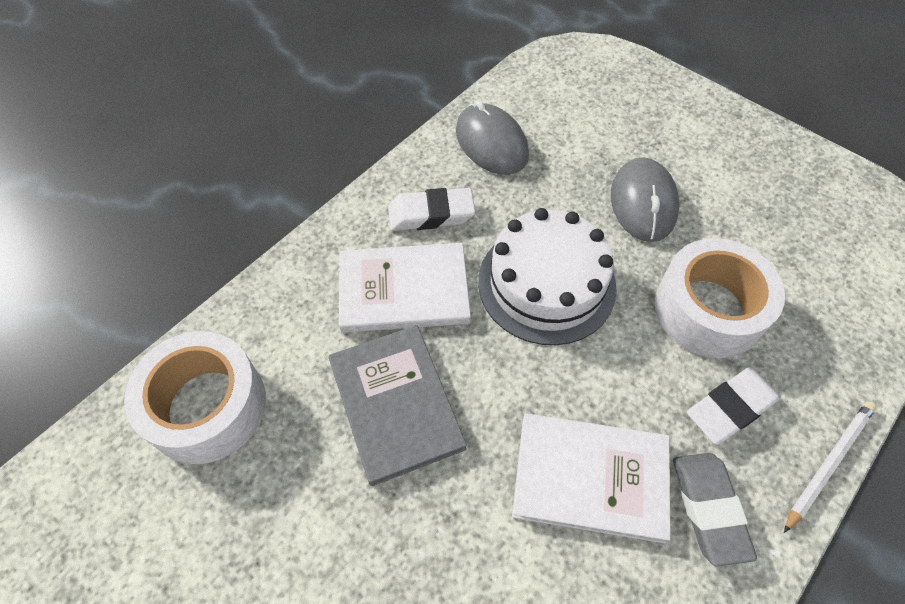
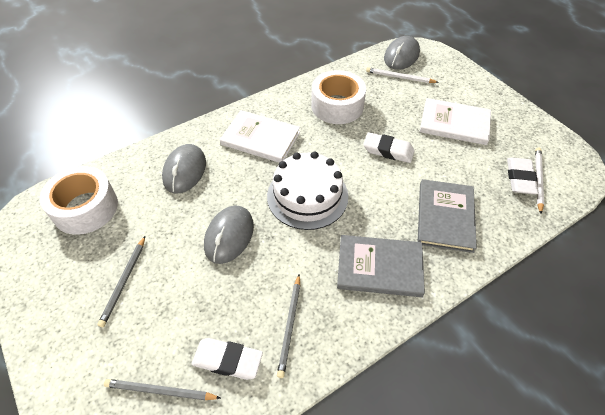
grey book: 1 -> 2
grey eraser: 1 -> 0
grey mouse: 2 -> 3
grey pencil: 0 -> 3
white eraser: 2 -> 3
white pencil: 1 -> 2

